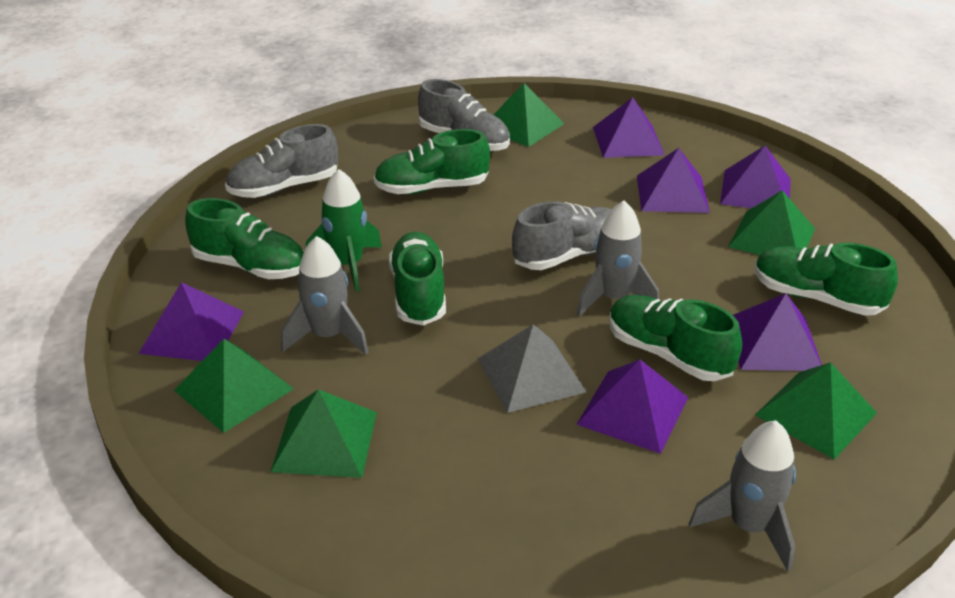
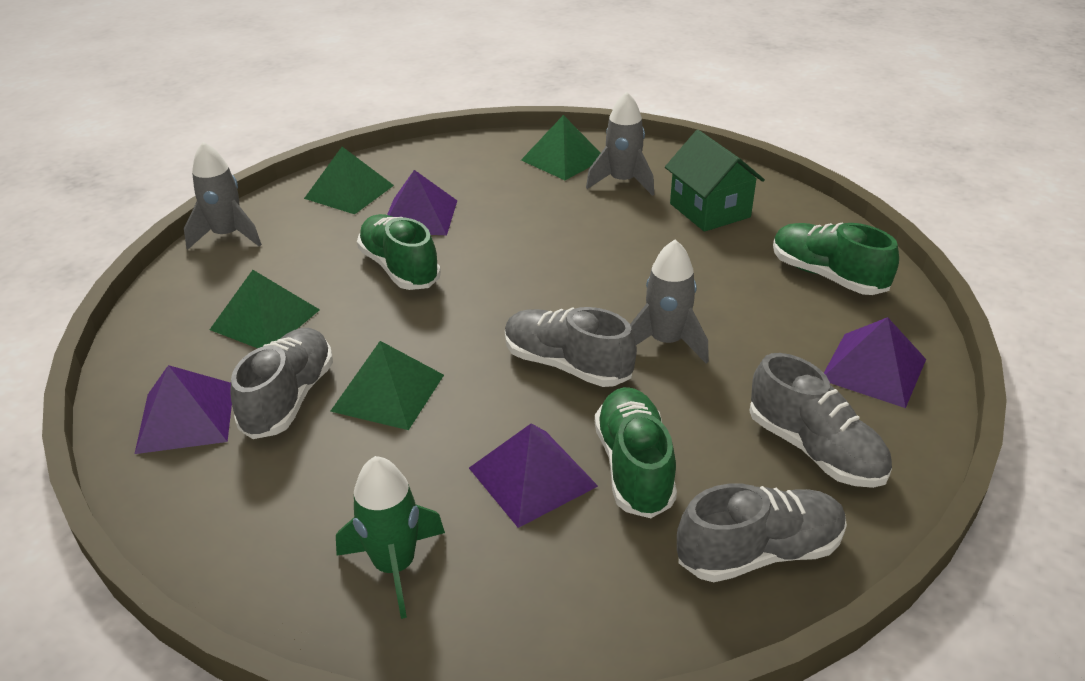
green house: 0 -> 1
green pyramid: 5 -> 4
green shoe: 5 -> 3
grey pyramid: 1 -> 0
grey shoe: 3 -> 4
purple pyramid: 6 -> 4

